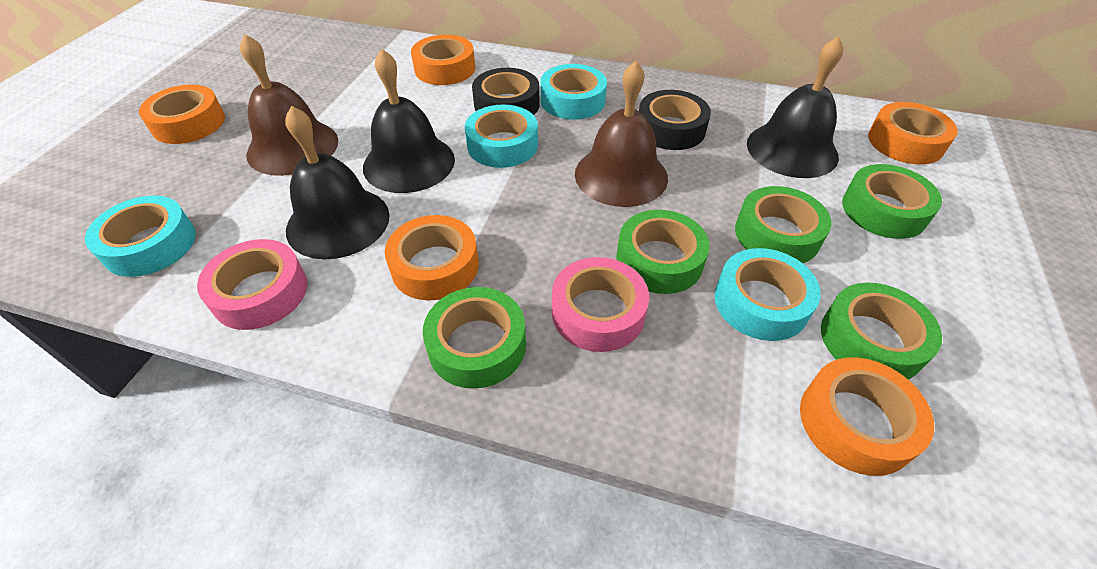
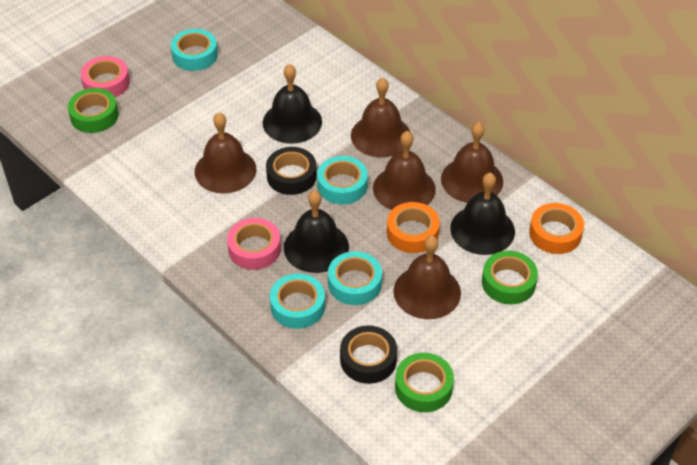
brown bell: 2 -> 5
green tape: 5 -> 3
orange tape: 5 -> 2

